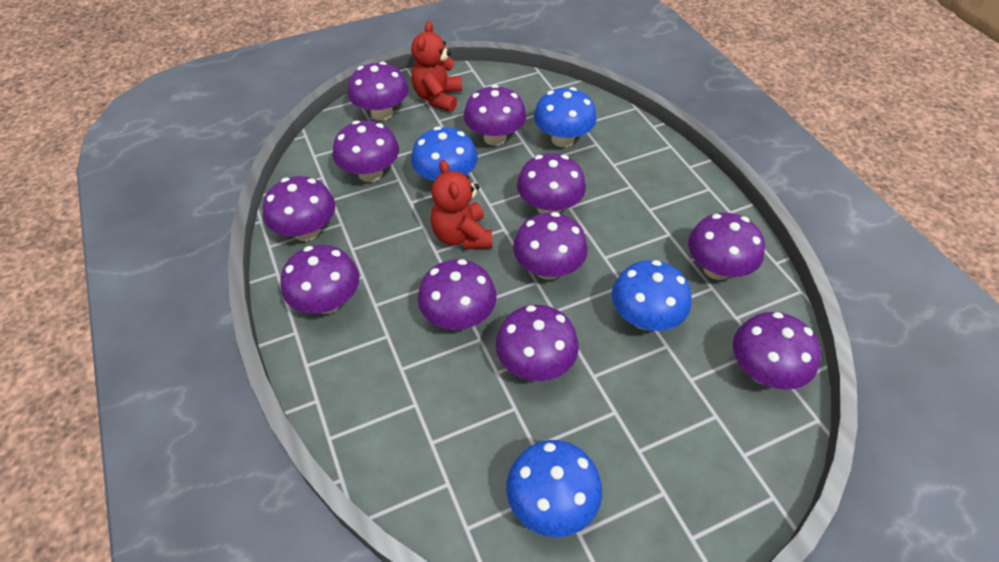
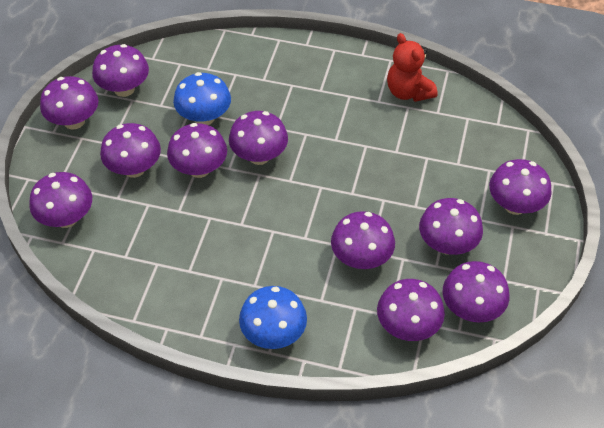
blue mushroom: 4 -> 2
red teddy bear: 2 -> 1

